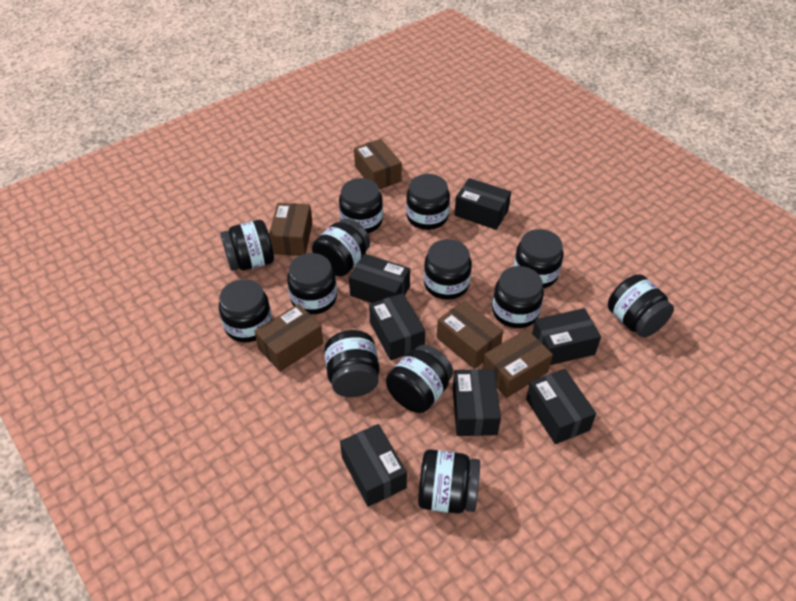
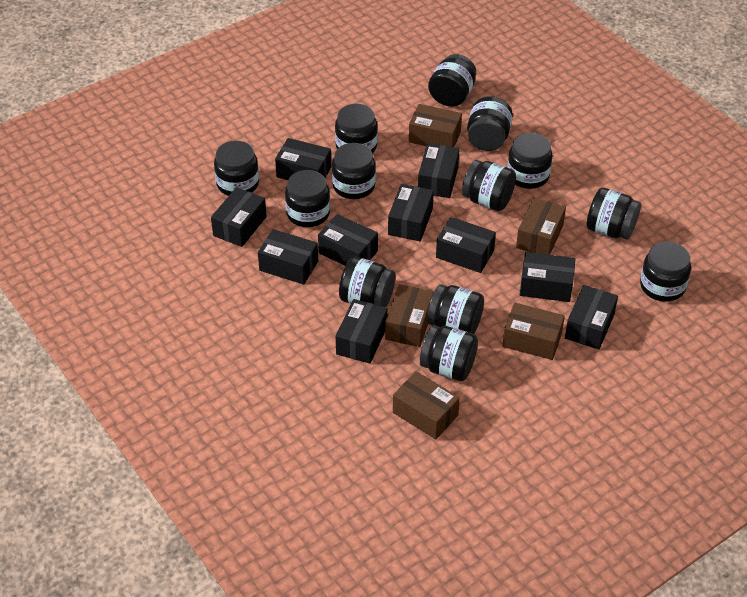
black box: 7 -> 10

